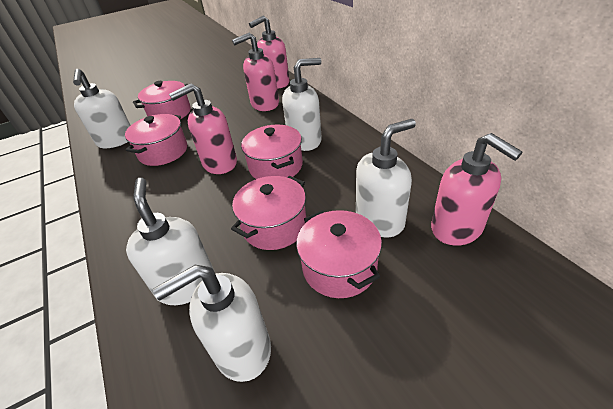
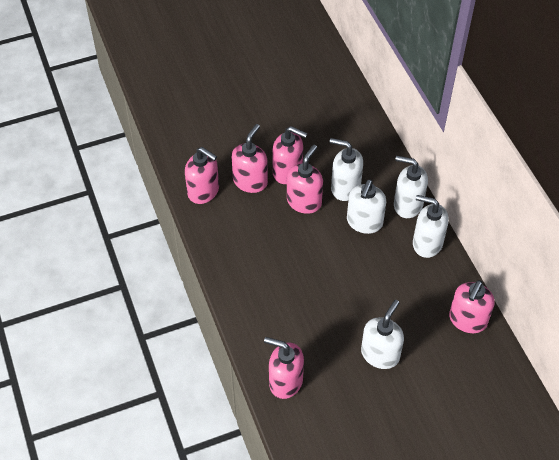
pink pot: 5 -> 0
pink soap dispenser: 4 -> 6

